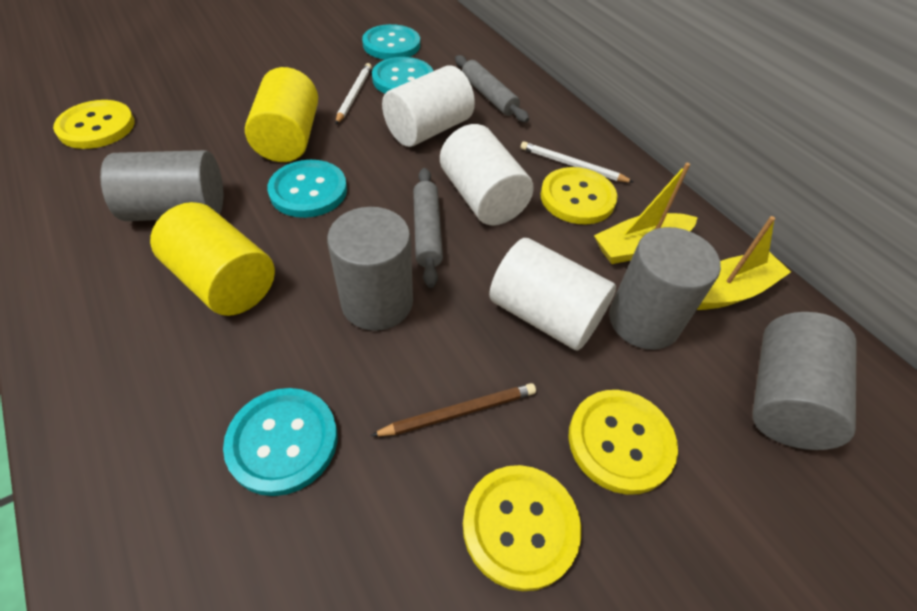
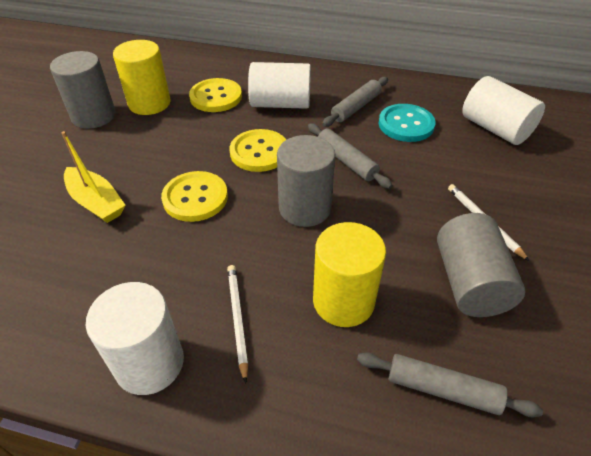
brown pencil: 1 -> 0
grey cylinder: 4 -> 3
grey rolling pin: 2 -> 3
turquoise button: 4 -> 1
yellow boat: 2 -> 1
yellow button: 4 -> 3

